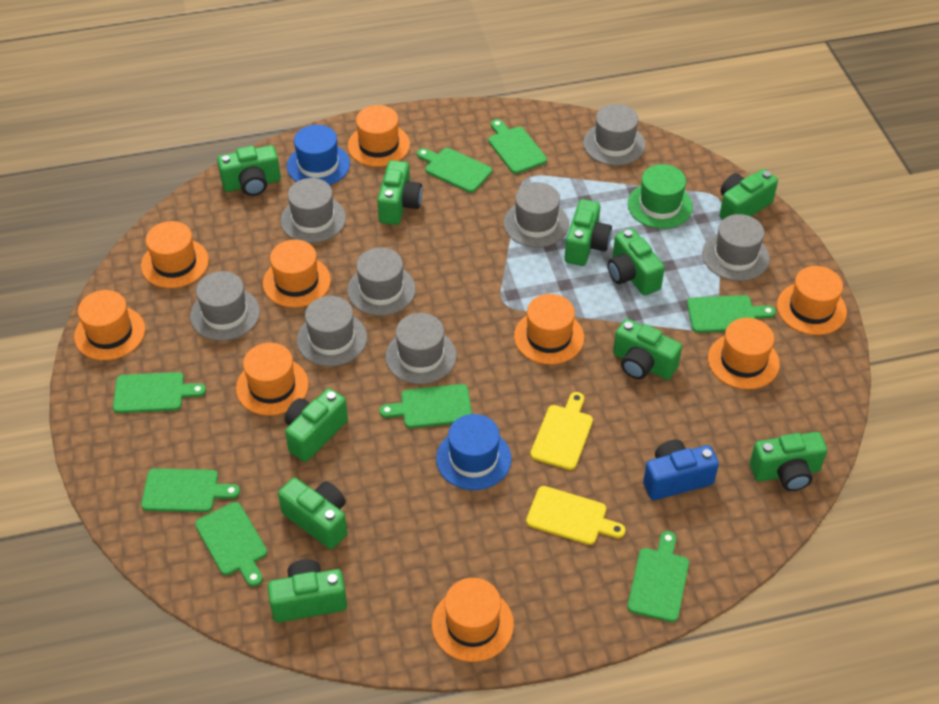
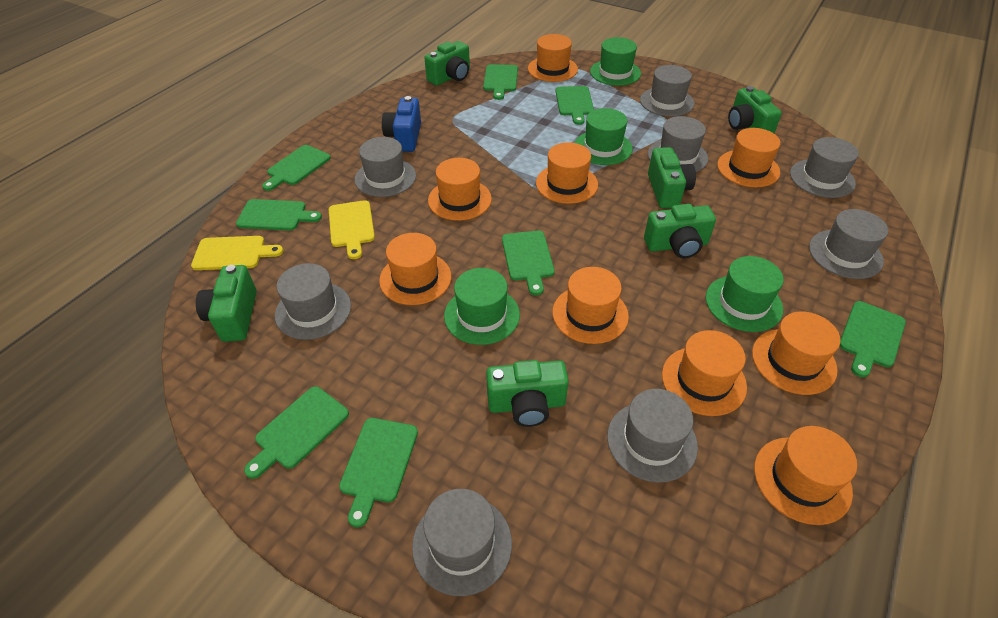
blue hat: 2 -> 0
green camera: 10 -> 6
green hat: 1 -> 4

